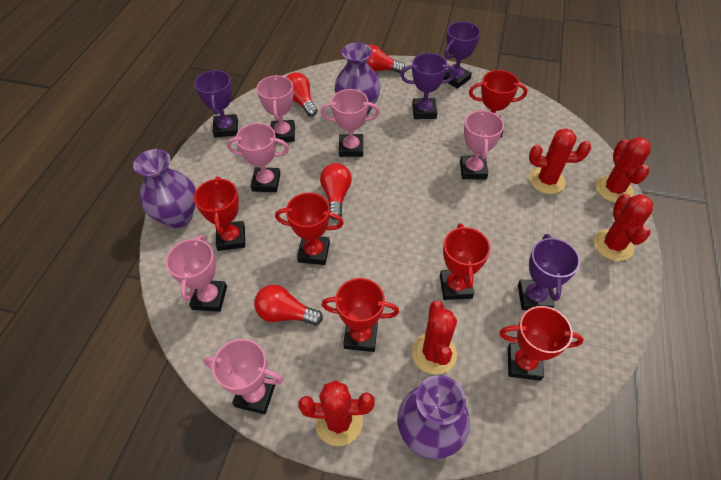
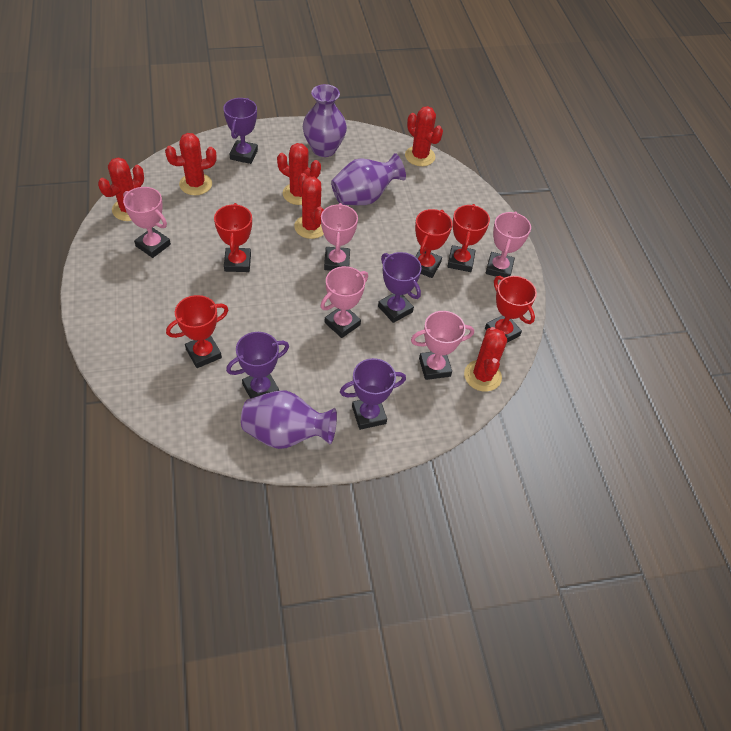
pink trophy: 6 -> 5
red cactus: 5 -> 6
red light bulb: 4 -> 0
red trophy: 6 -> 5

